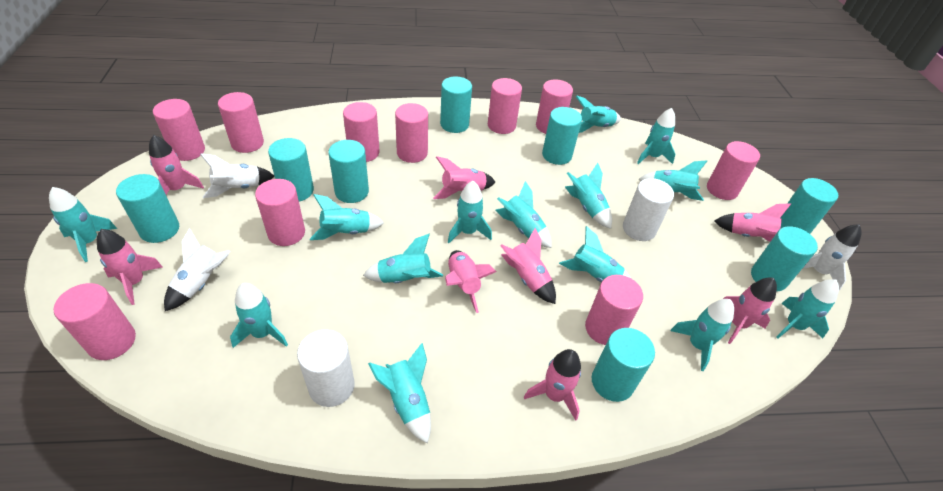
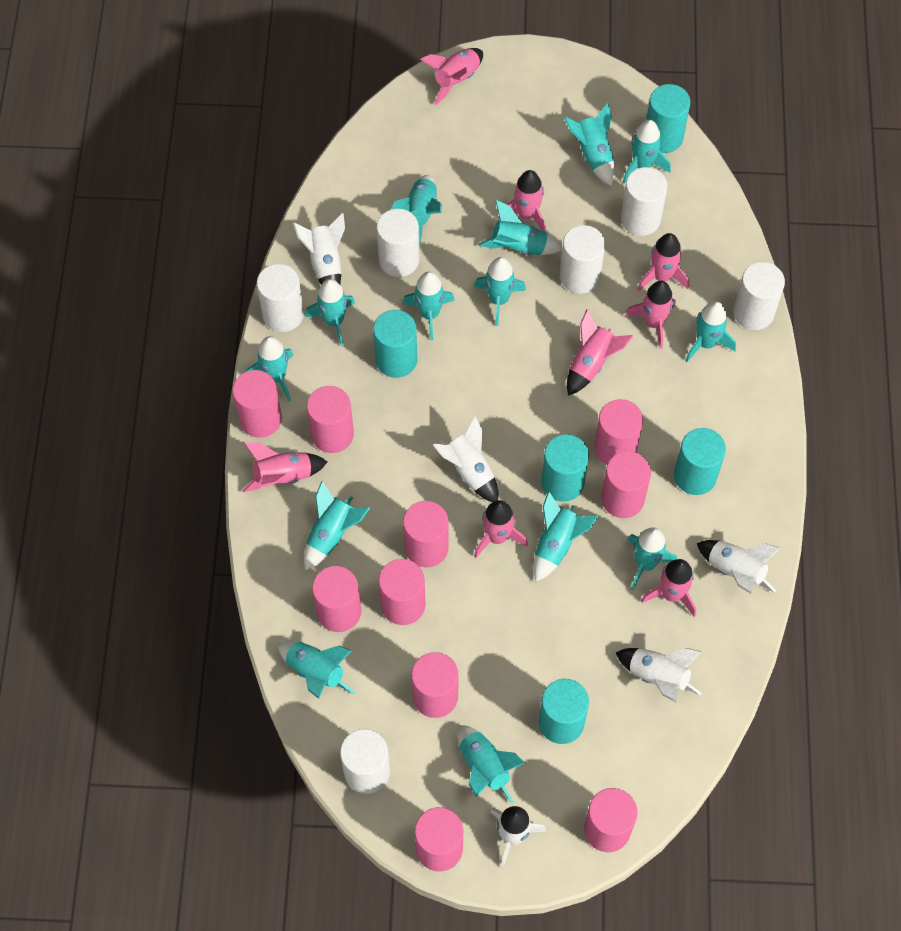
turquoise cylinder: 8 -> 5
white cylinder: 2 -> 6
white rocket: 3 -> 5

